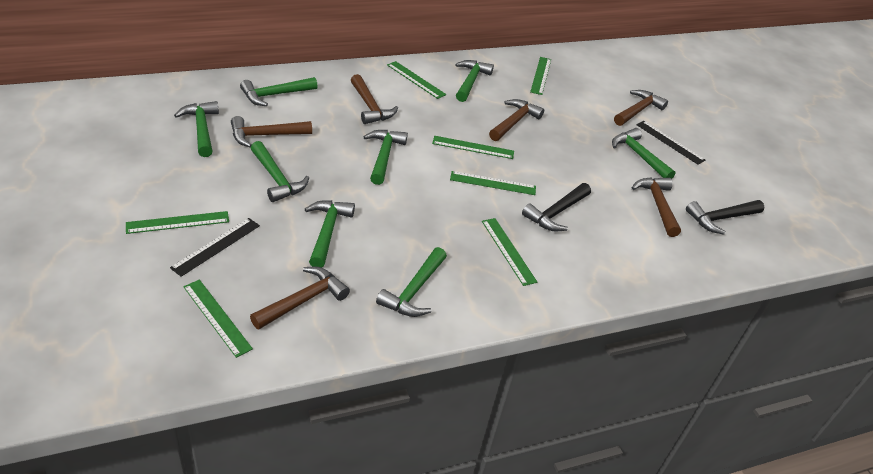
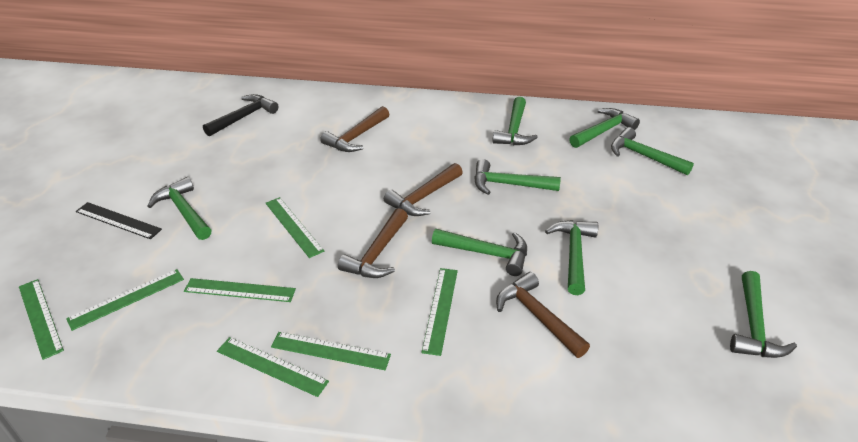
black hammer: 2 -> 1
black ruler: 2 -> 1
brown hammer: 6 -> 4

